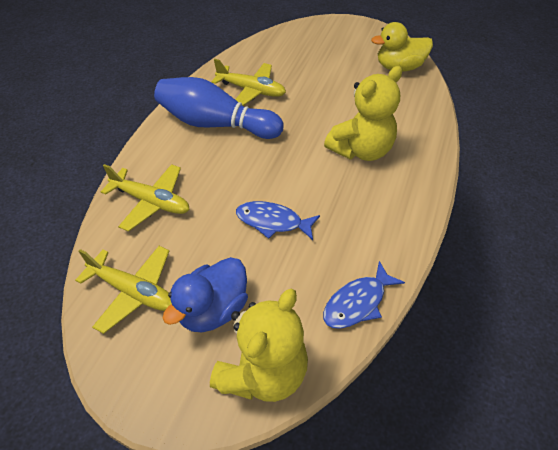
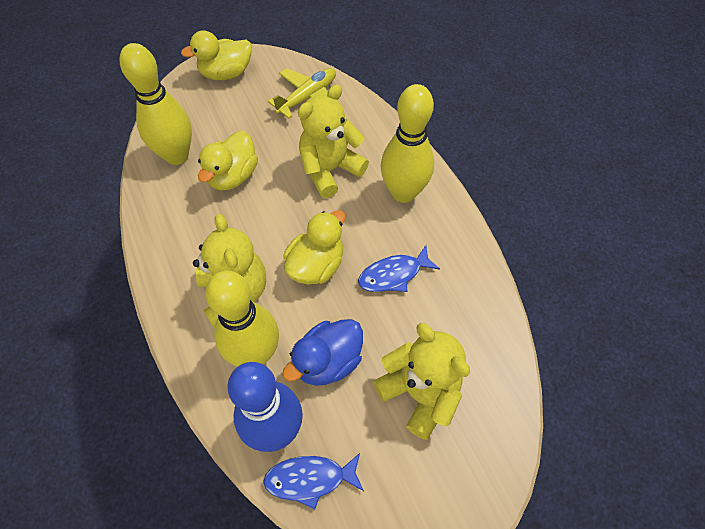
yellow bowling pin: 0 -> 3
yellow duck: 1 -> 3
yellow plane: 3 -> 1
yellow teddy bear: 2 -> 3

